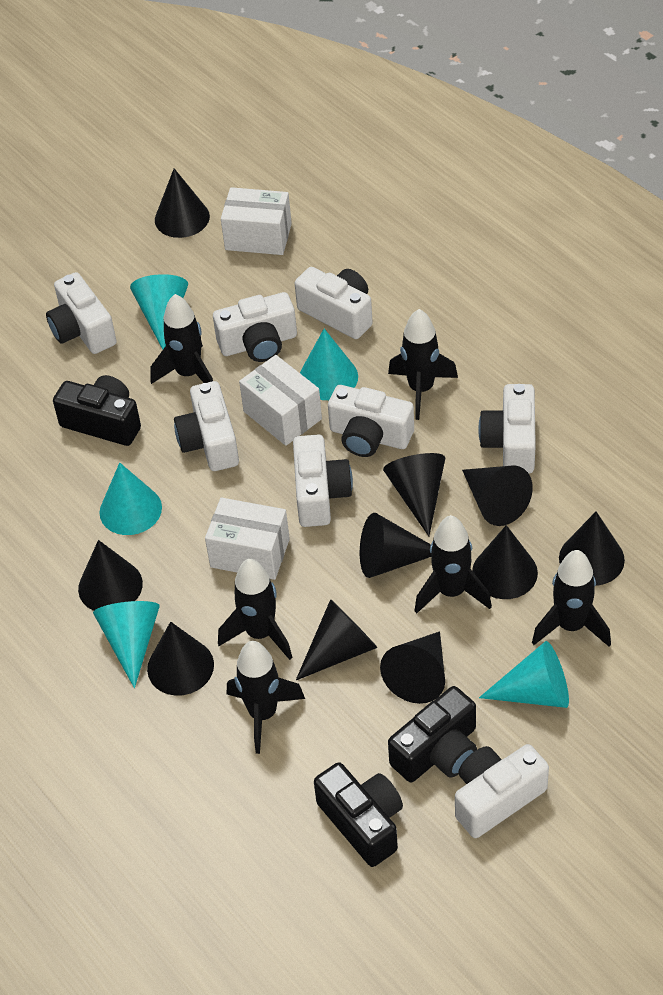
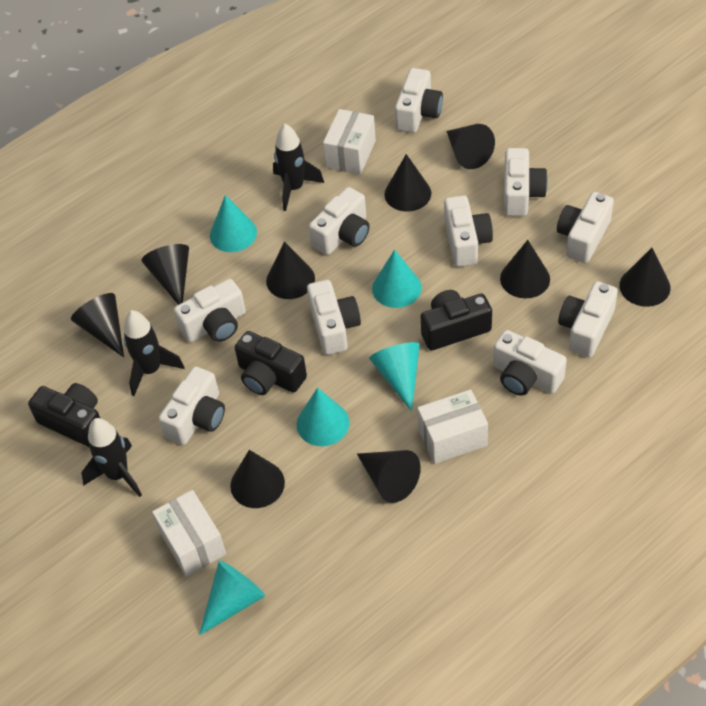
black cone: 10 -> 9
black rocket: 6 -> 3
white camera: 8 -> 10

